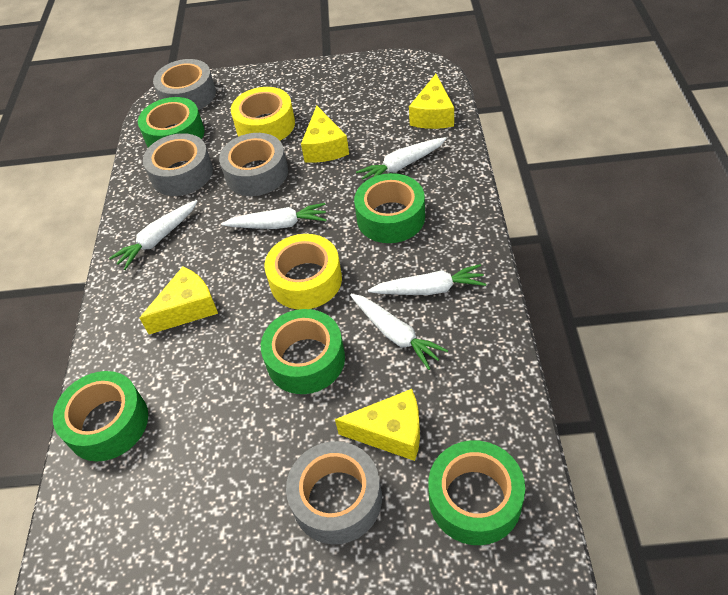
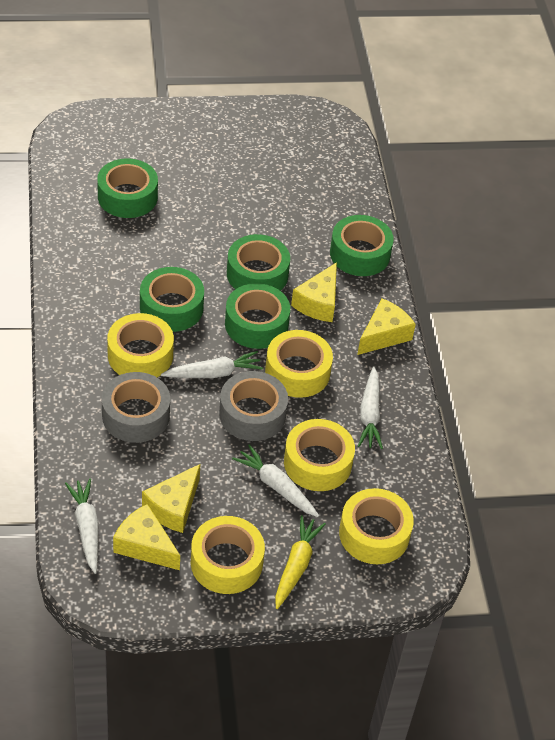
grey tape: 4 -> 2
white carrot: 5 -> 4
yellow carrot: 0 -> 1
yellow tape: 2 -> 5

